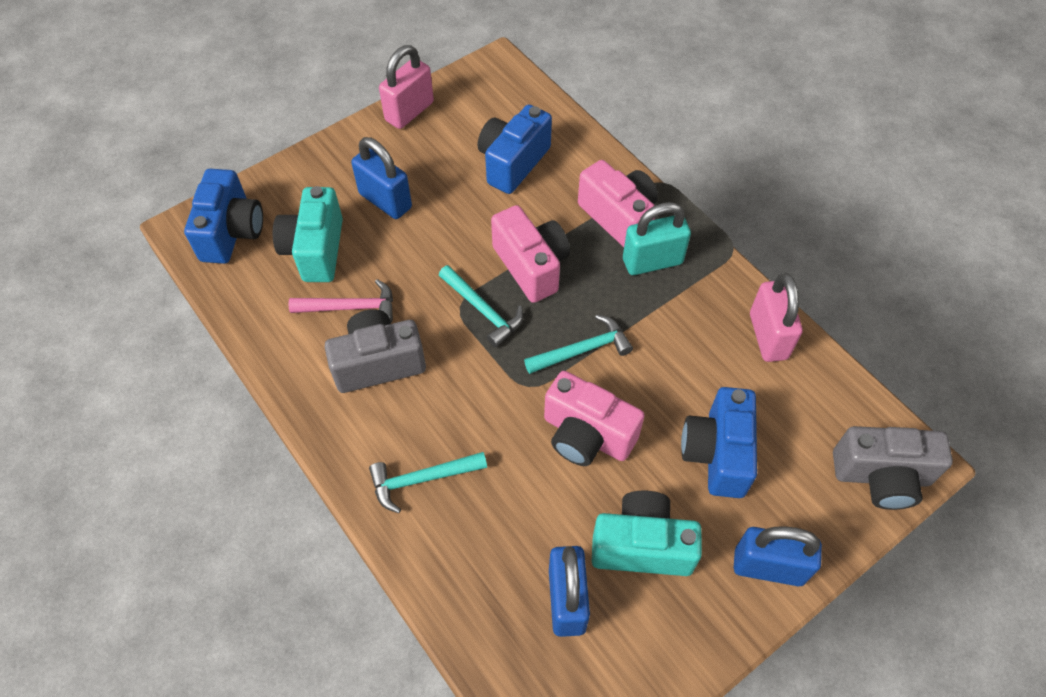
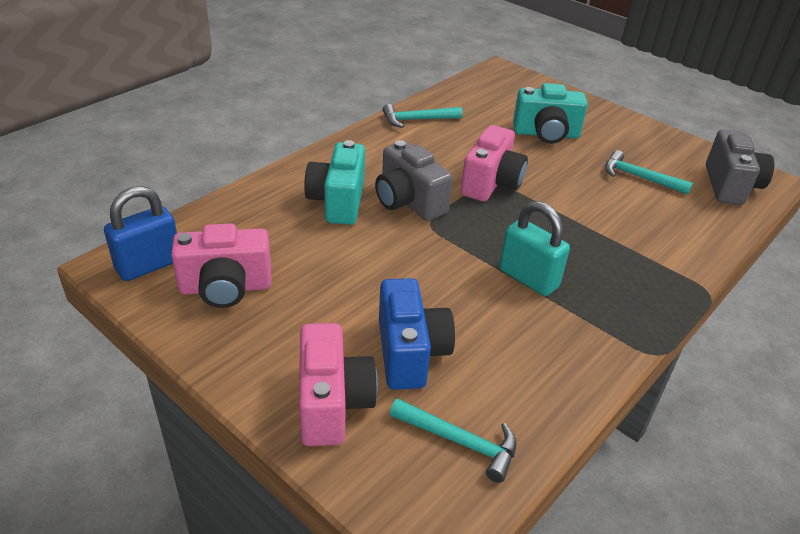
blue camera: 3 -> 1
blue padlock: 3 -> 1
pink hammer: 1 -> 0
pink padlock: 2 -> 0

